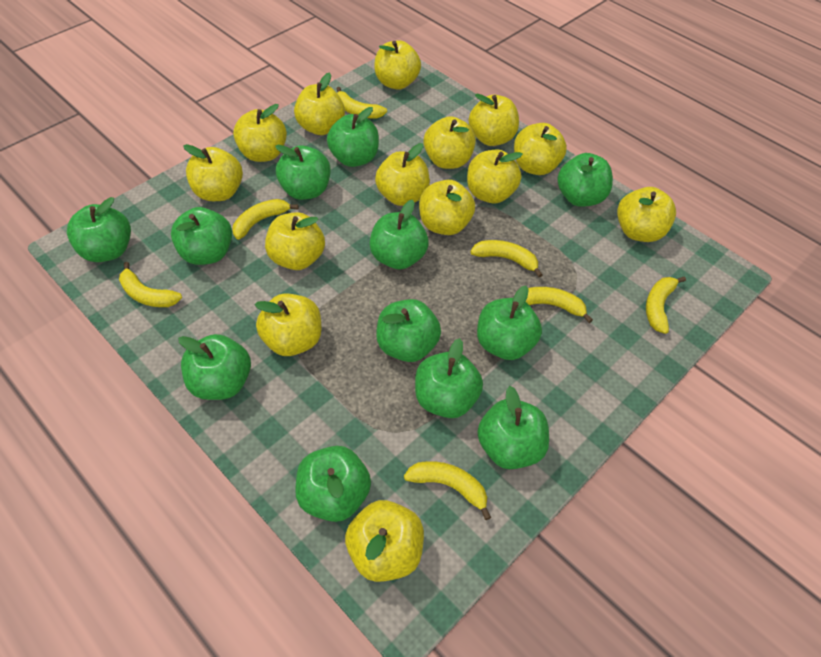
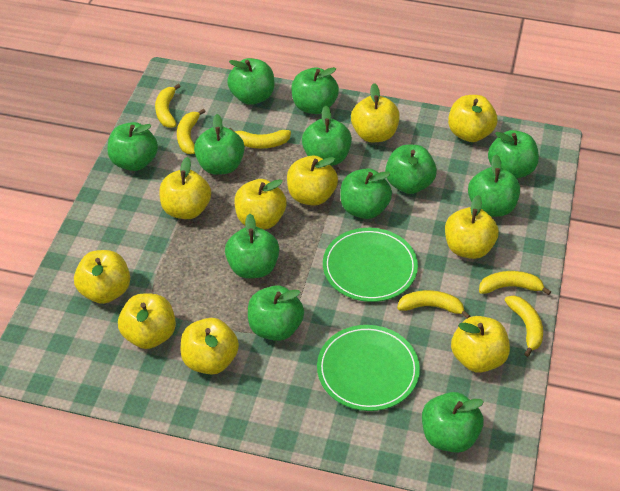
green plate: 0 -> 2
yellow apple: 14 -> 10
yellow banana: 7 -> 6

